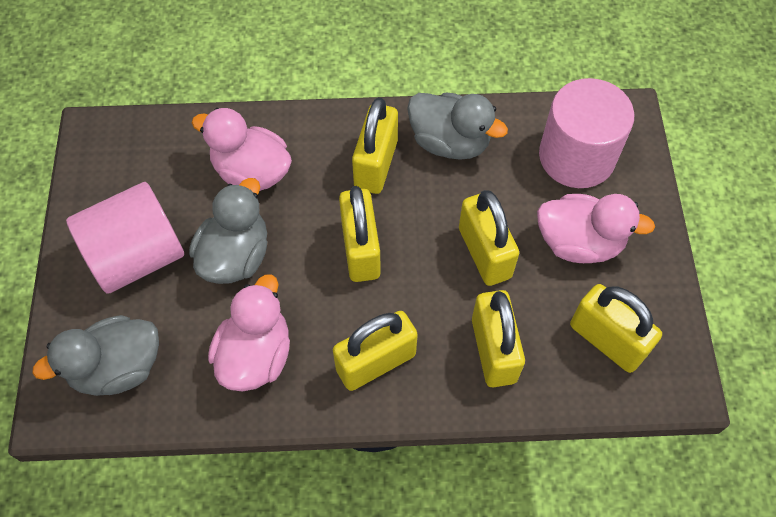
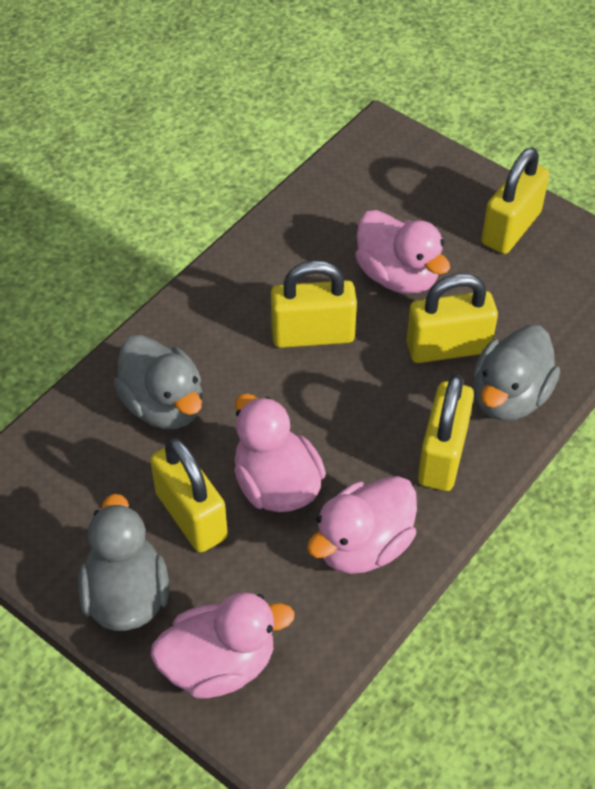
pink cylinder: 2 -> 0
pink duck: 3 -> 4
yellow padlock: 6 -> 5

